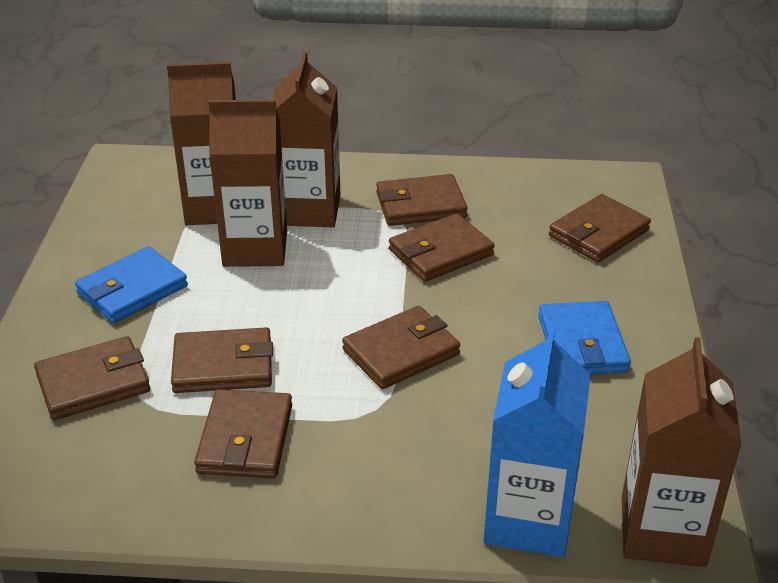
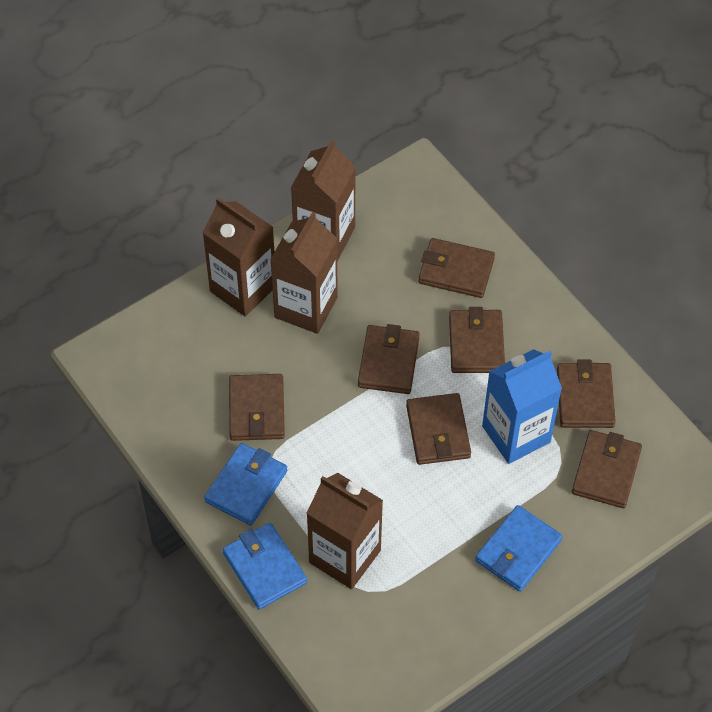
blue wallet: 2 -> 3

